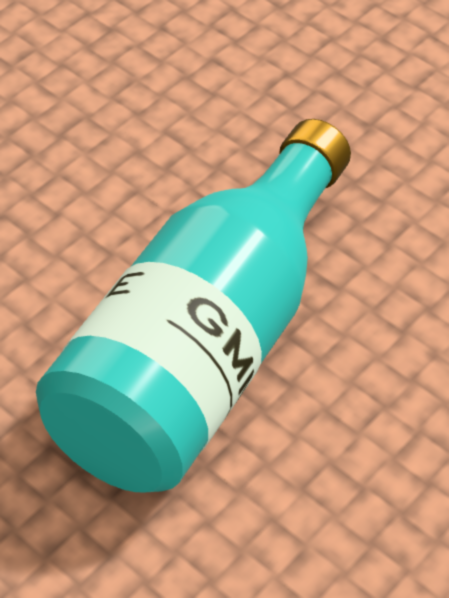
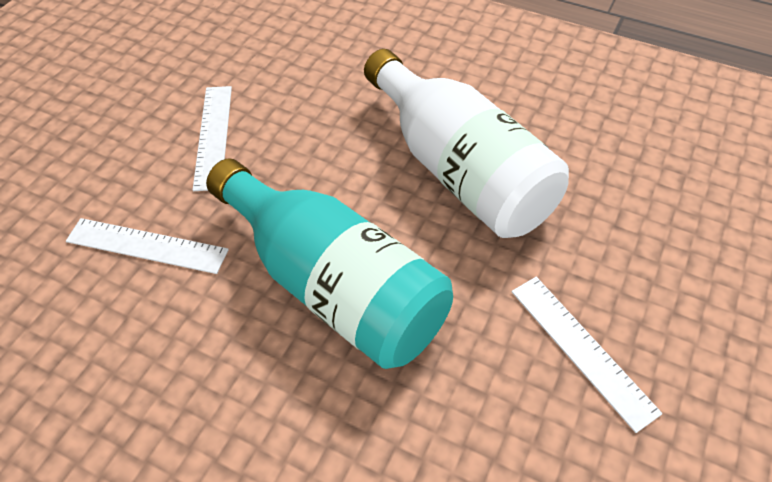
white bottle: 0 -> 1
white ruler: 0 -> 3

